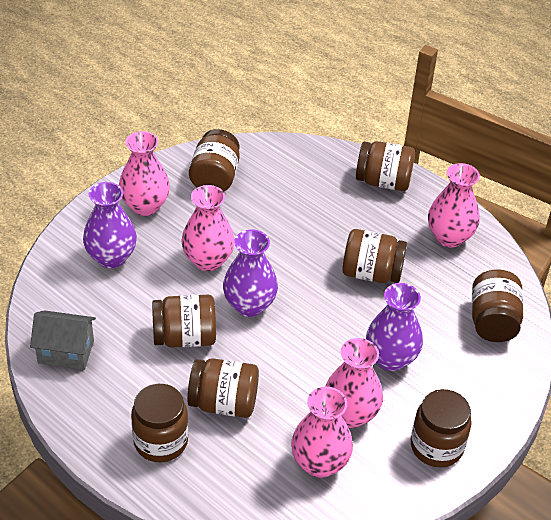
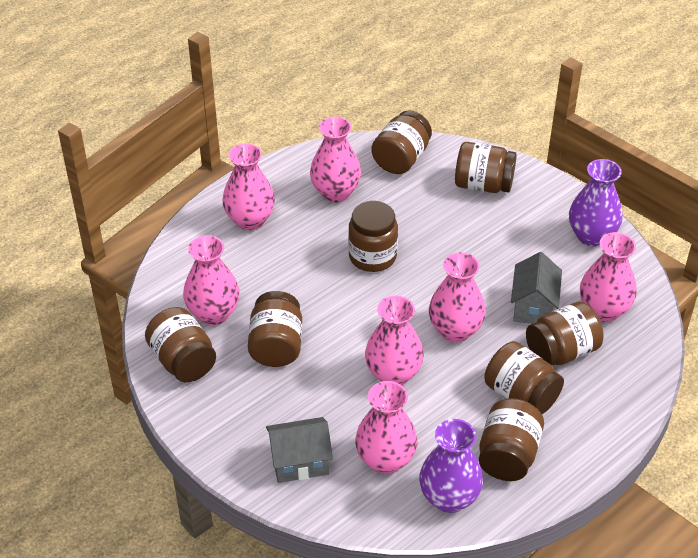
grey house: 1 -> 2
pink vase: 5 -> 7
purple vase: 3 -> 2

